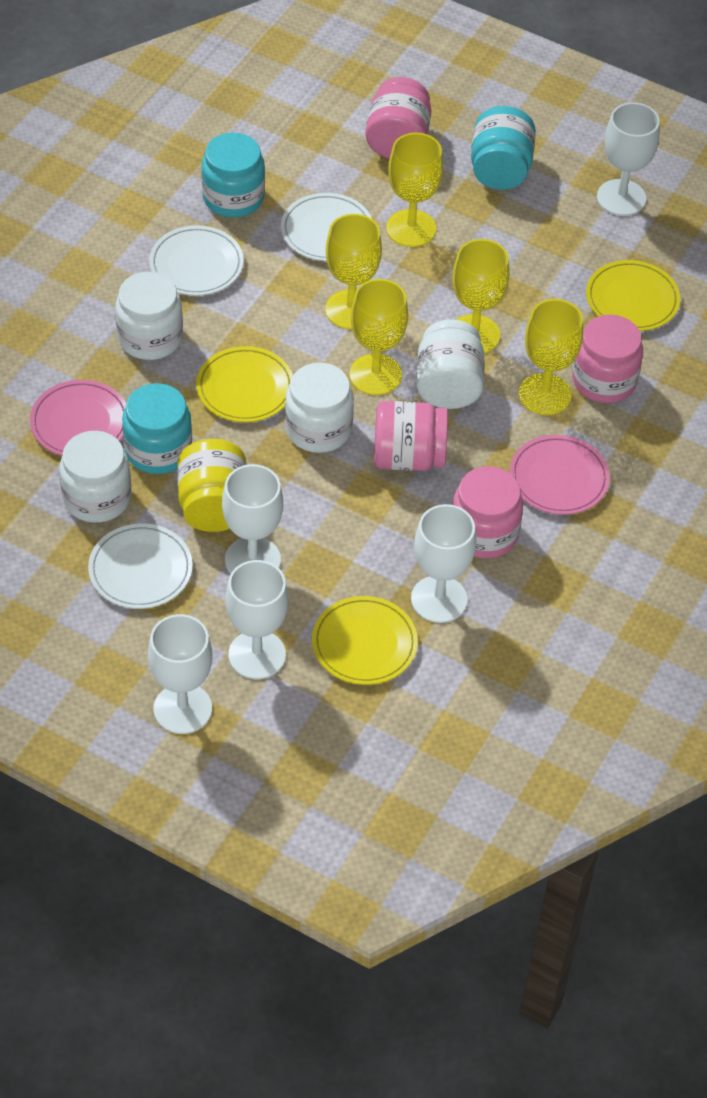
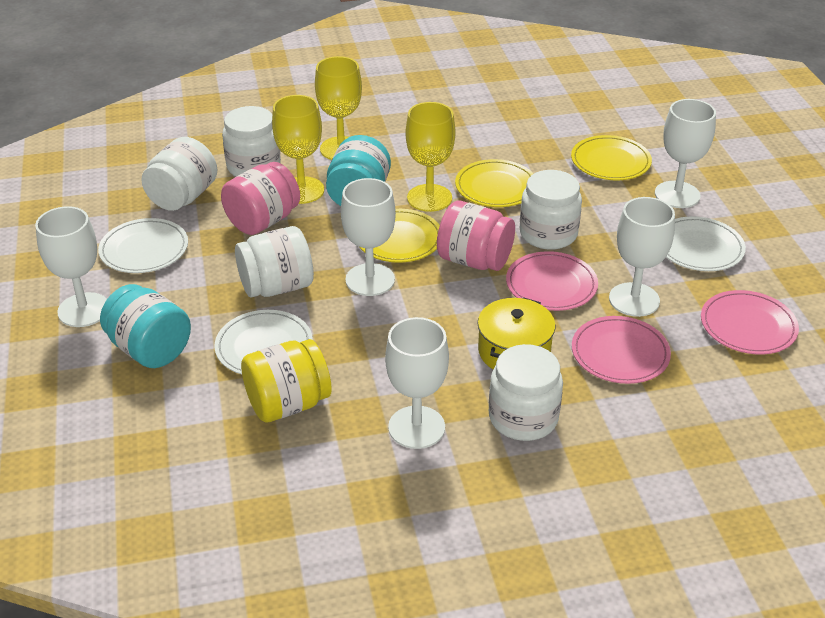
pink jar: 4 -> 2
pink plate: 2 -> 3
turquoise jar: 3 -> 2
white jar: 4 -> 5
yellow goblet: 5 -> 3
yellow pot: 0 -> 1

